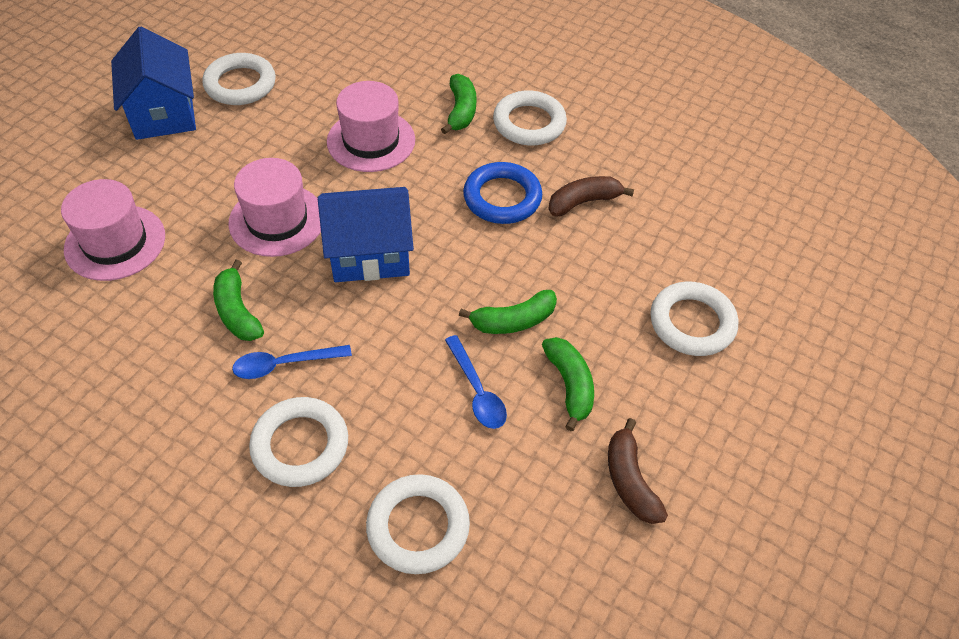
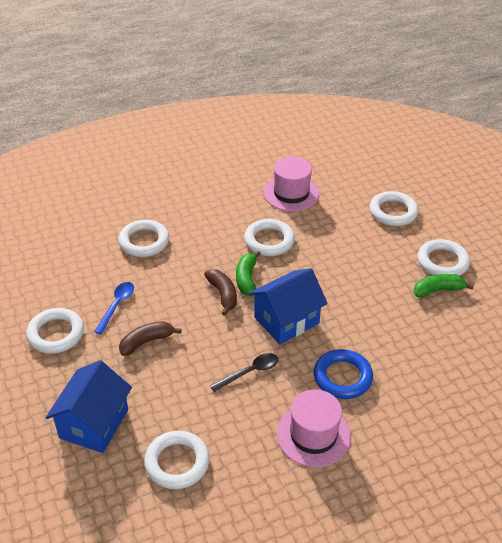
black spoon: 0 -> 1
blue spoon: 2 -> 1
green banana: 4 -> 2
pink hat: 3 -> 2
white ring: 5 -> 6

